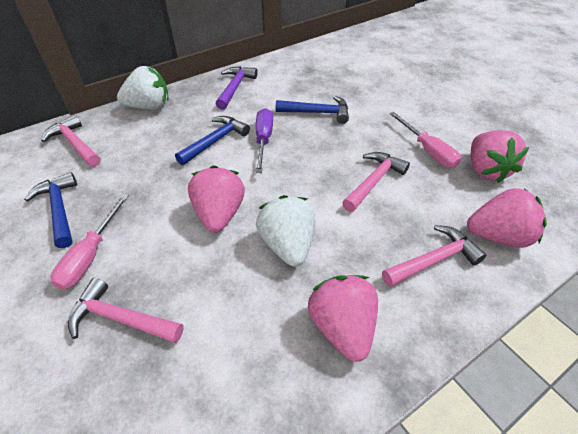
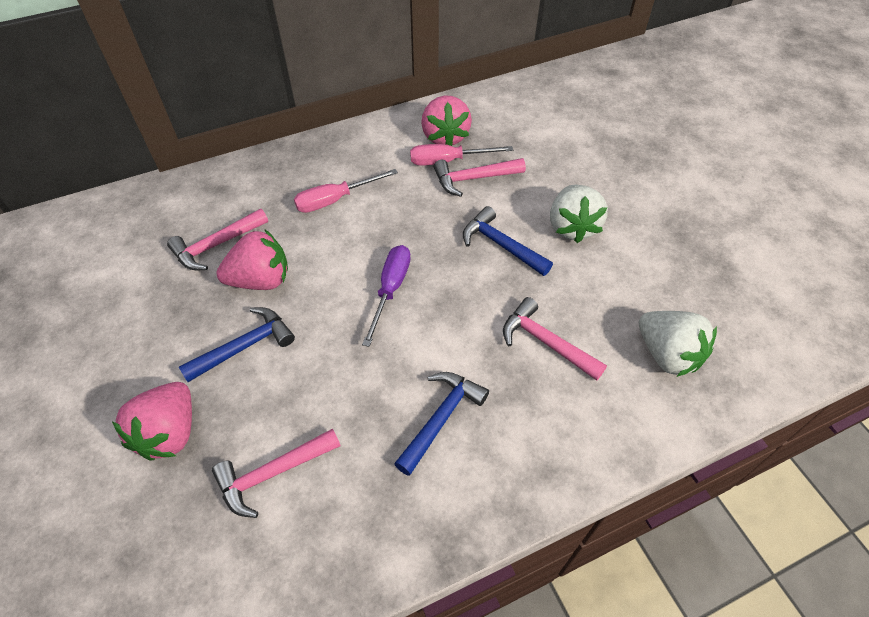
pink strawberry: 4 -> 3
purple hammer: 1 -> 0

